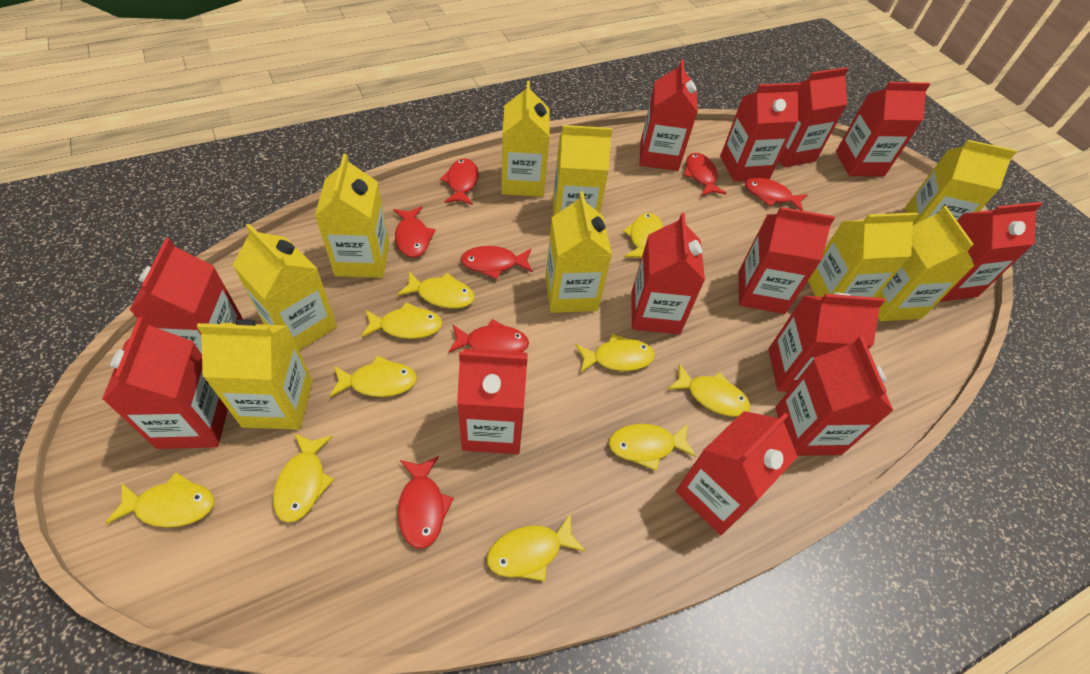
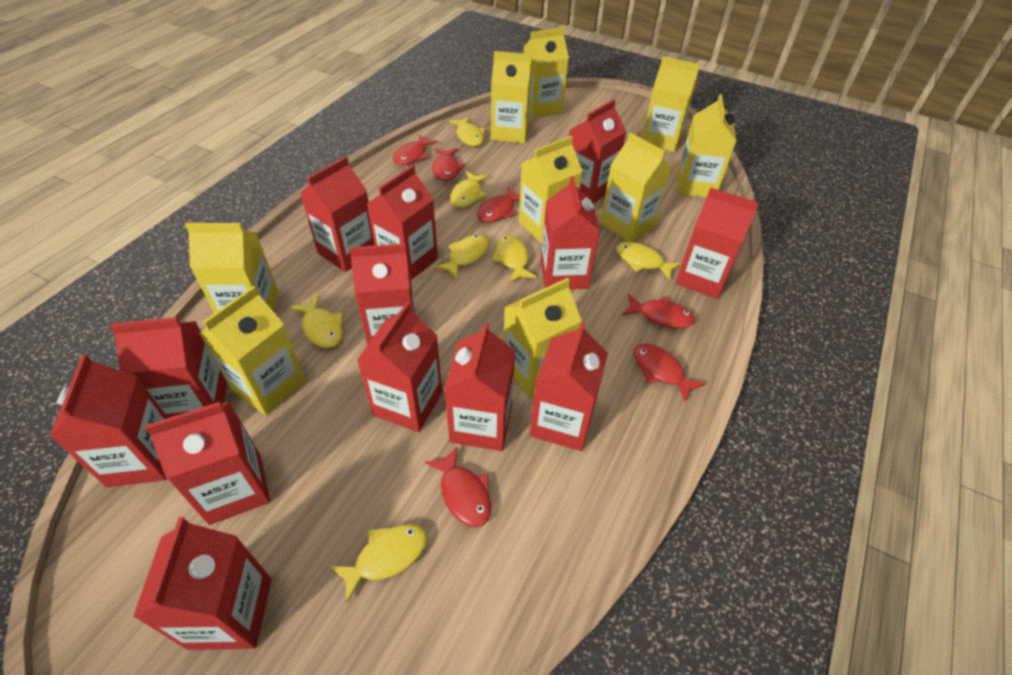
red fish: 7 -> 6
yellow fish: 10 -> 7

